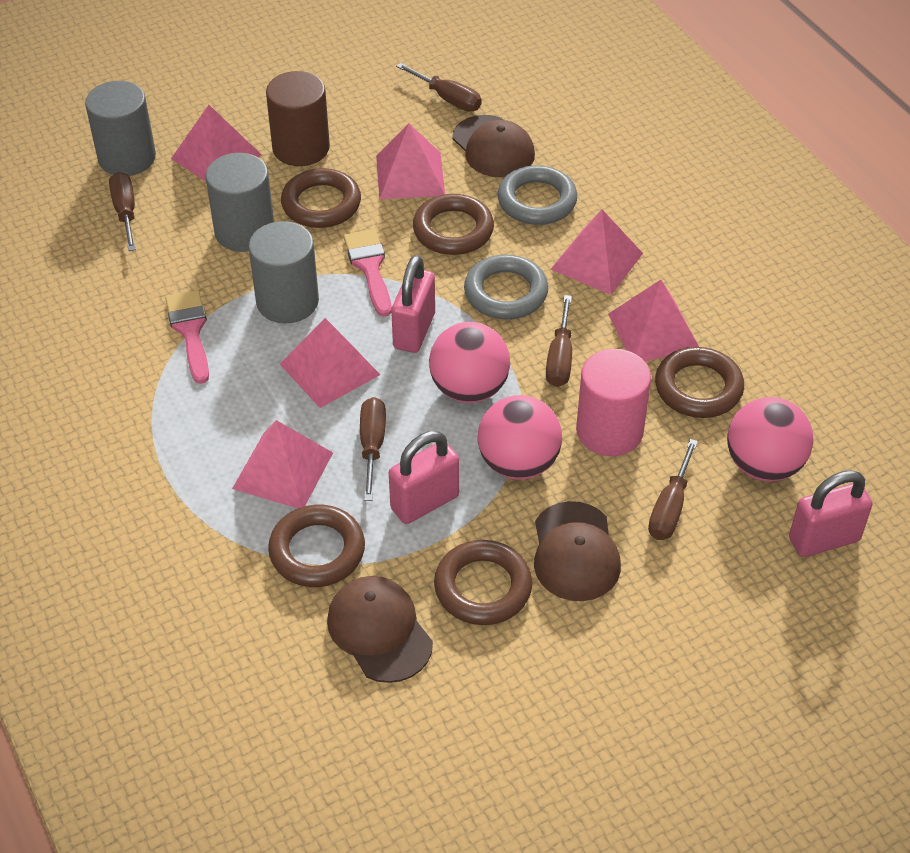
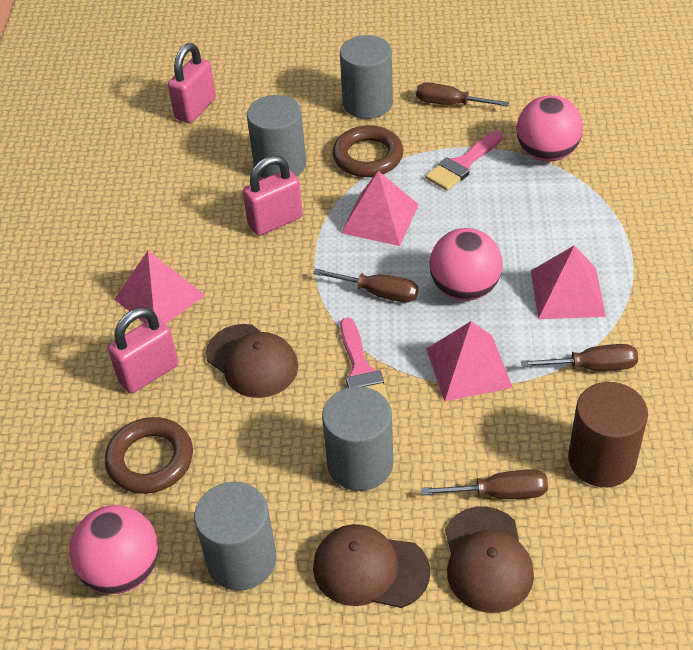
brown ring: 5 -> 2
brown screwdriver: 5 -> 4
grey cylinder: 3 -> 4
grey ring: 2 -> 0
pink cylinder: 1 -> 0
pink pyramid: 6 -> 4

